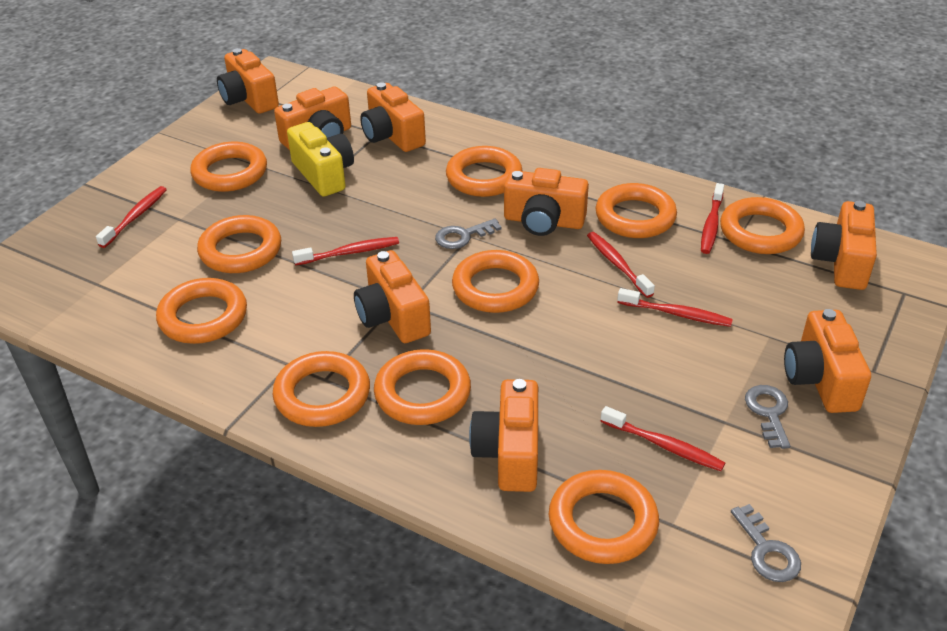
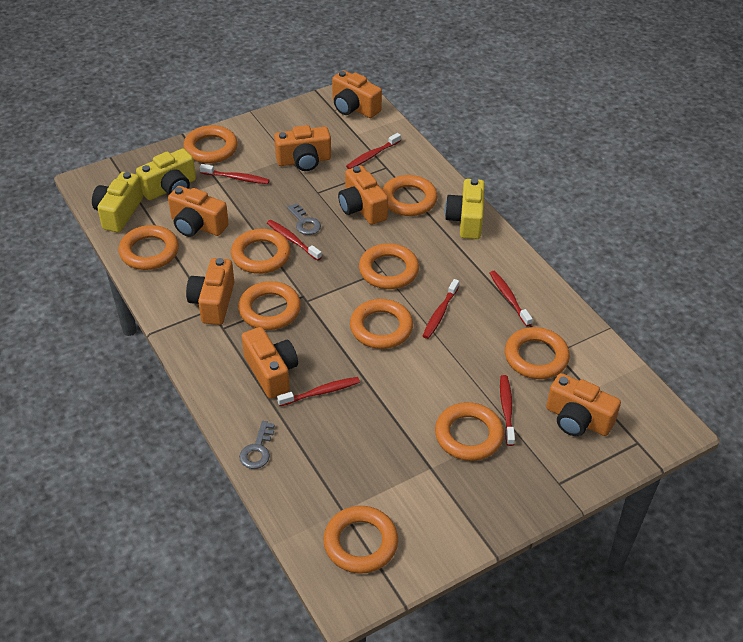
grey key: 3 -> 2
orange camera: 8 -> 7
red toothbrush: 6 -> 7
yellow camera: 1 -> 3

